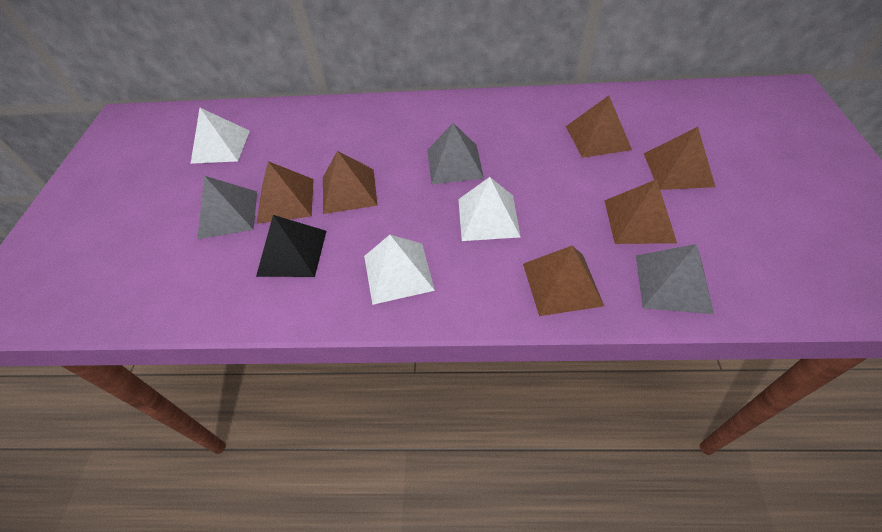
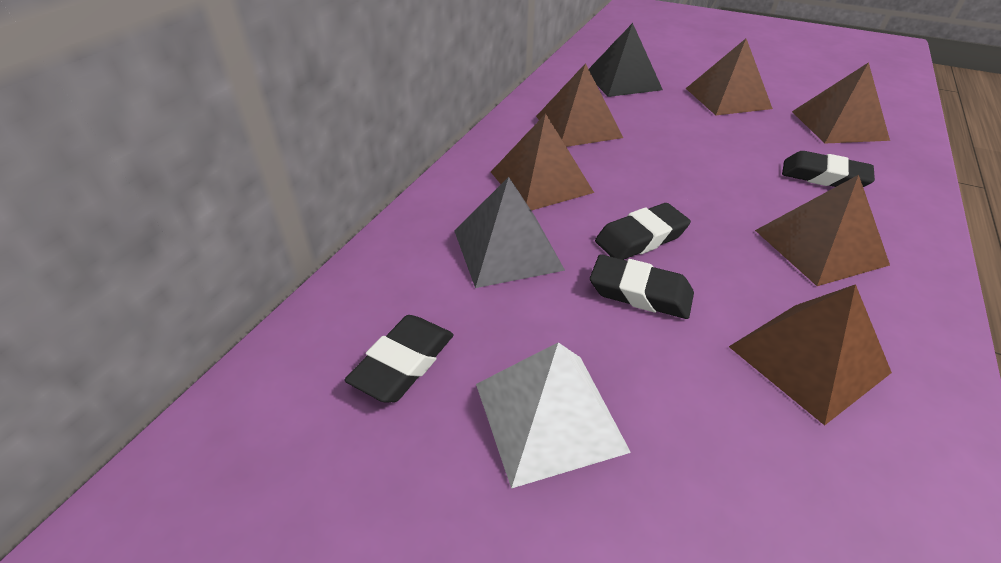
black eraser: 0 -> 4
grey pyramid: 3 -> 1
white pyramid: 3 -> 1

